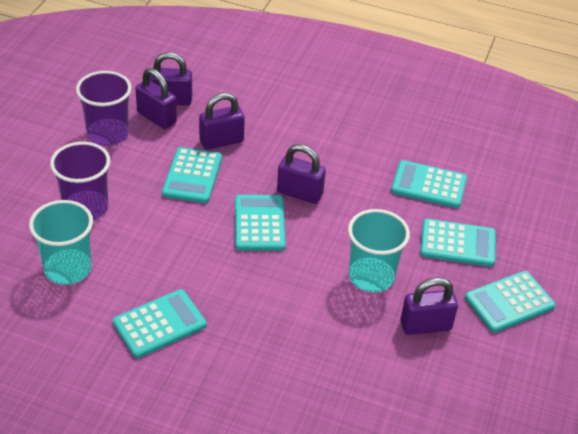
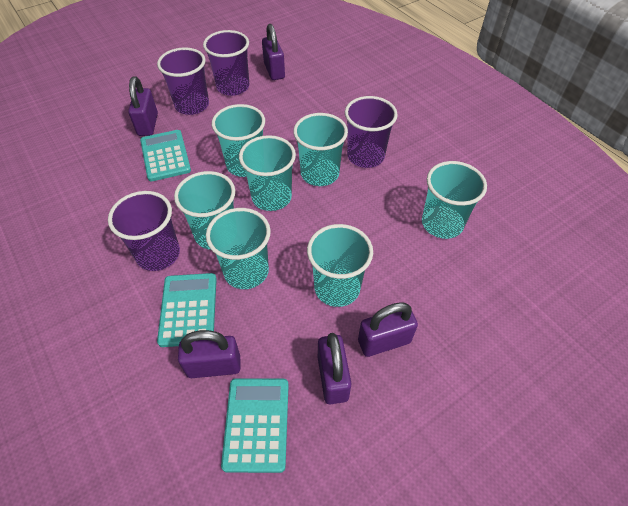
purple cup: 2 -> 4
turquoise calculator: 6 -> 3
turquoise cup: 2 -> 7

